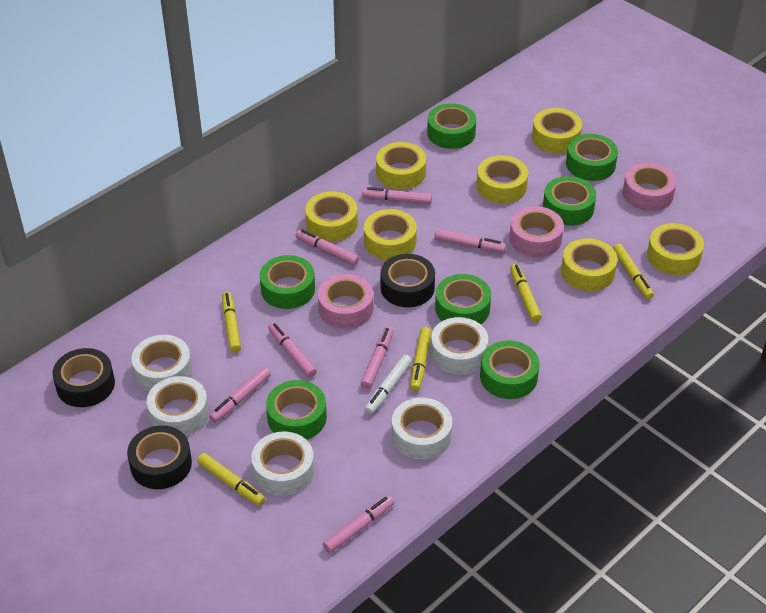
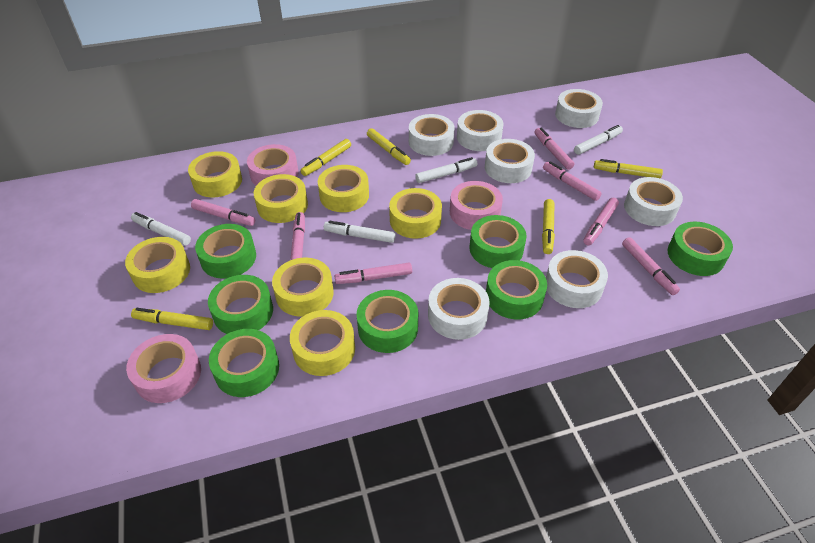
black tape: 3 -> 0
white marker: 1 -> 4
white tape: 5 -> 7

